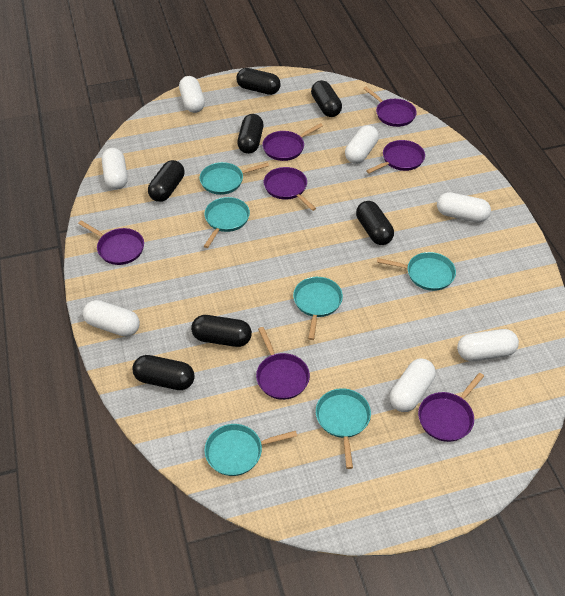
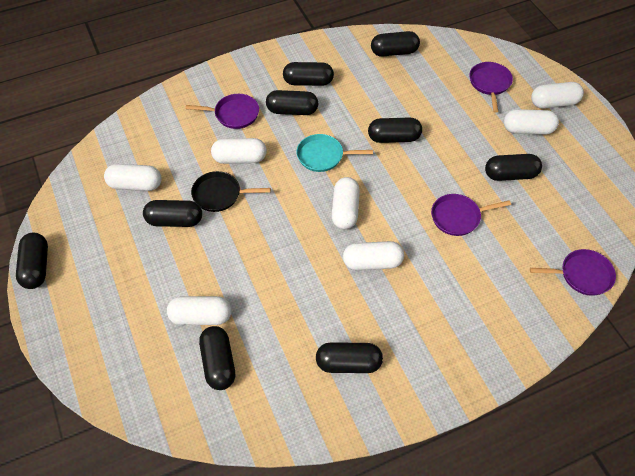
black capsule: 7 -> 9
black pan: 0 -> 1
purple pan: 7 -> 4
turquoise pan: 6 -> 1

